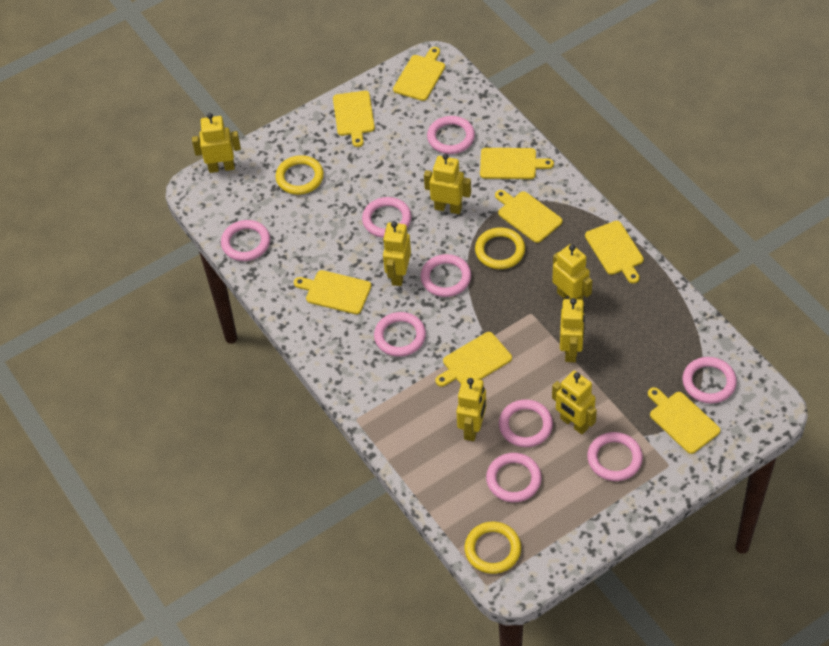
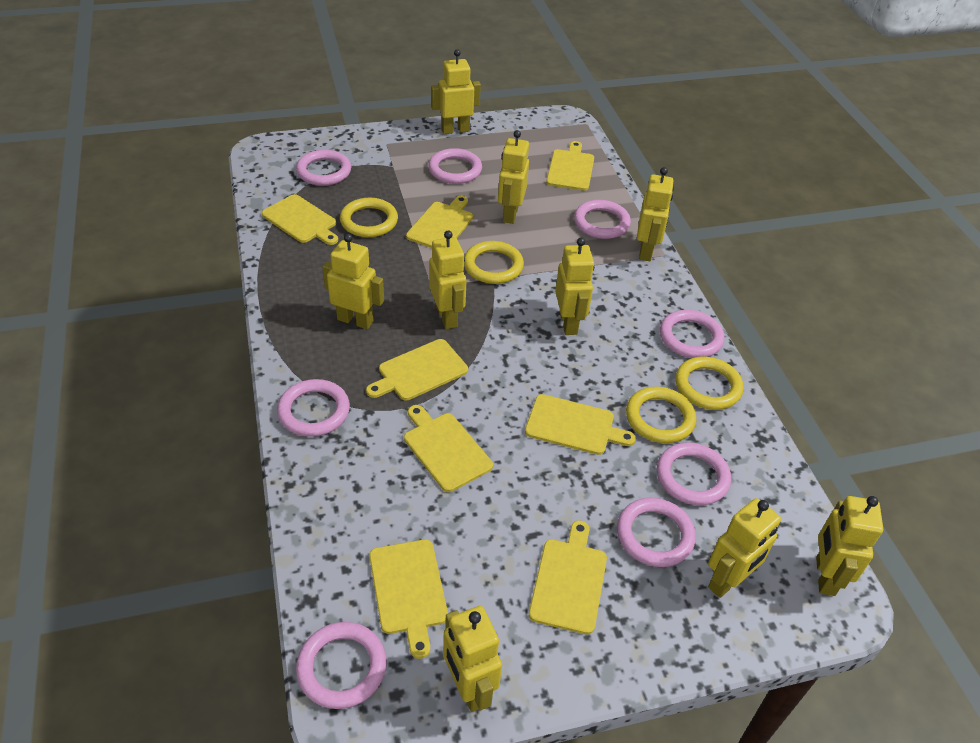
pink ring: 9 -> 8
yellow ring: 3 -> 4
yellow robot: 7 -> 9

